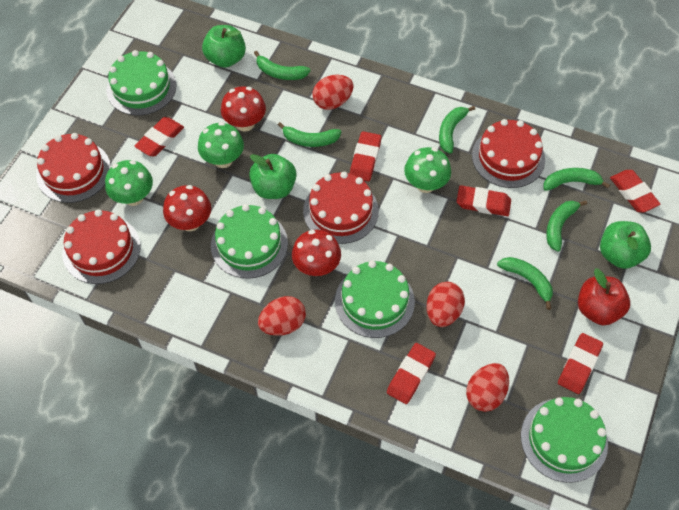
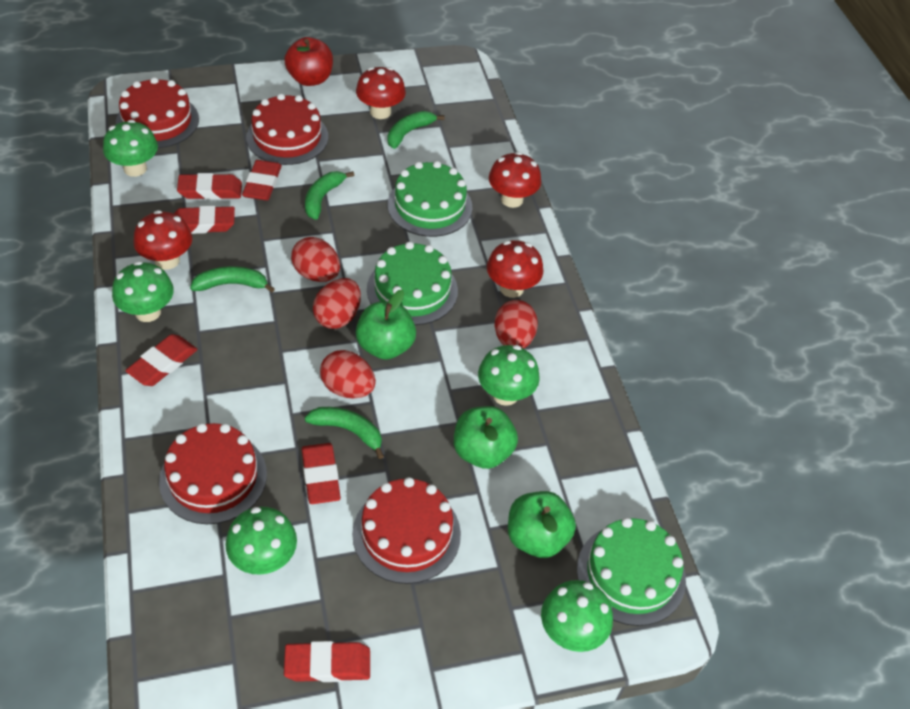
green banana: 6 -> 4
green cake: 4 -> 3
green mushroom: 3 -> 5
red mushroom: 3 -> 4

